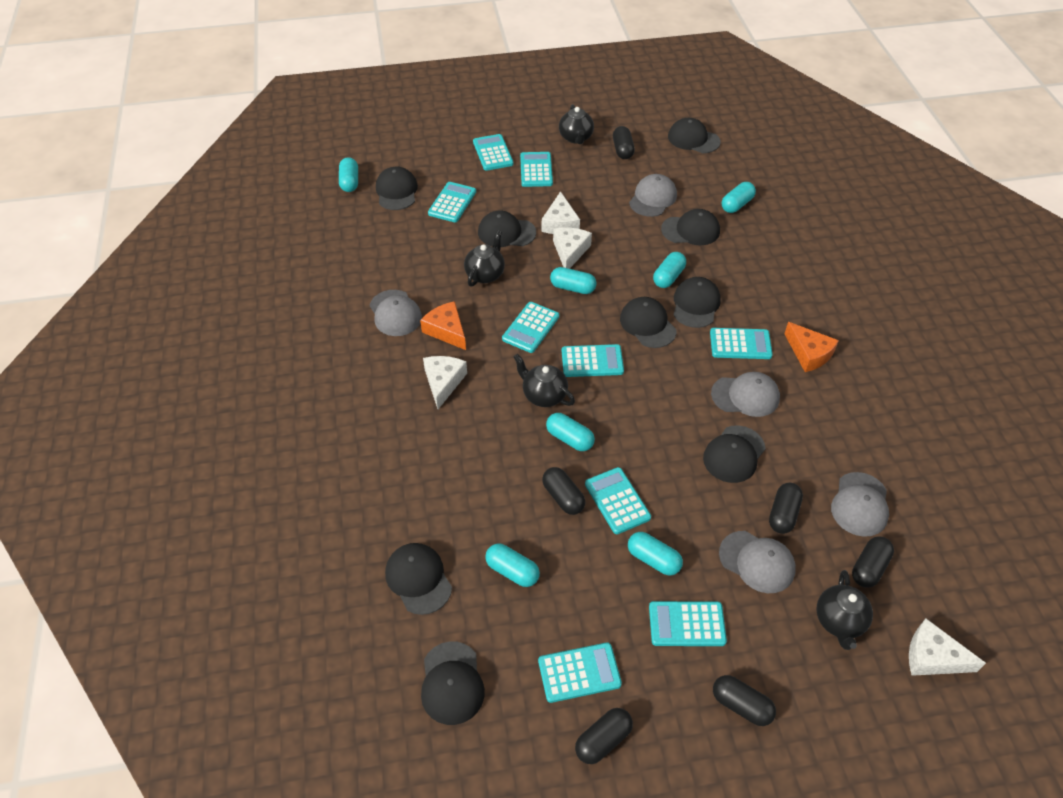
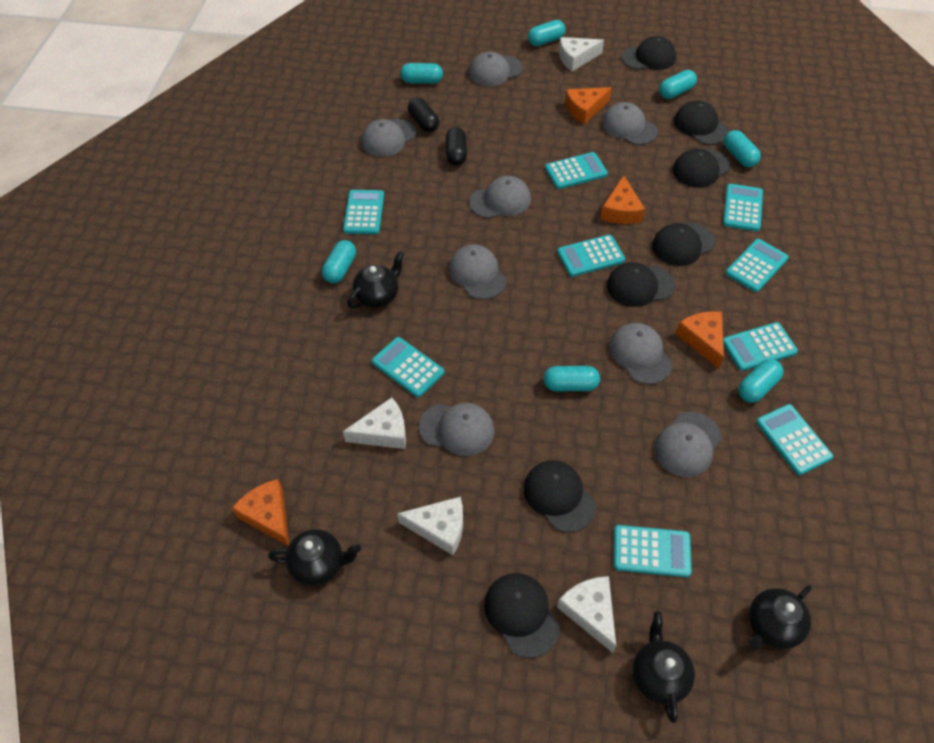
black cap: 9 -> 7
black capsule: 6 -> 2
grey cap: 5 -> 8
orange cheese: 2 -> 4

